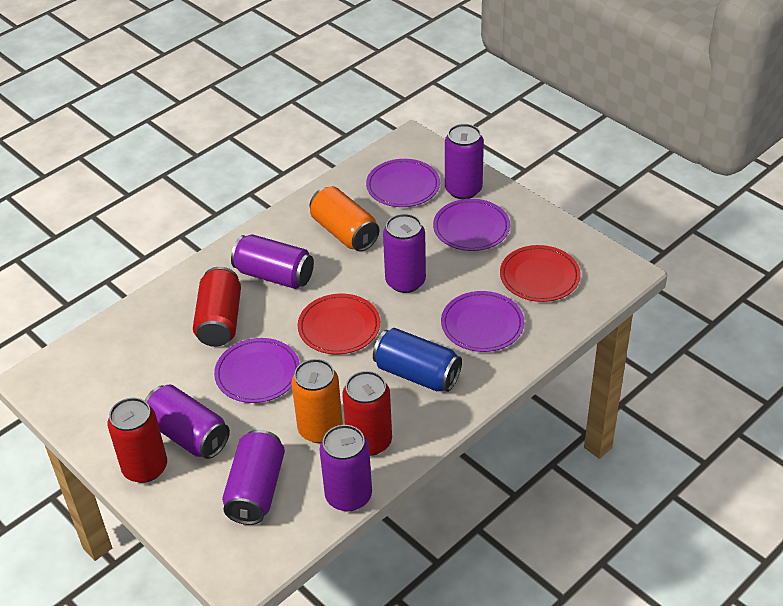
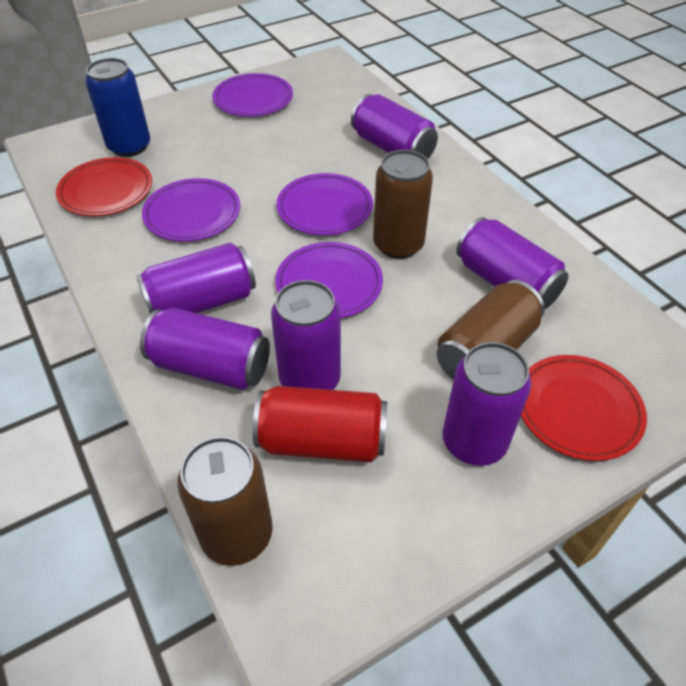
brown can: 0 -> 3
orange can: 2 -> 0
red can: 3 -> 1

